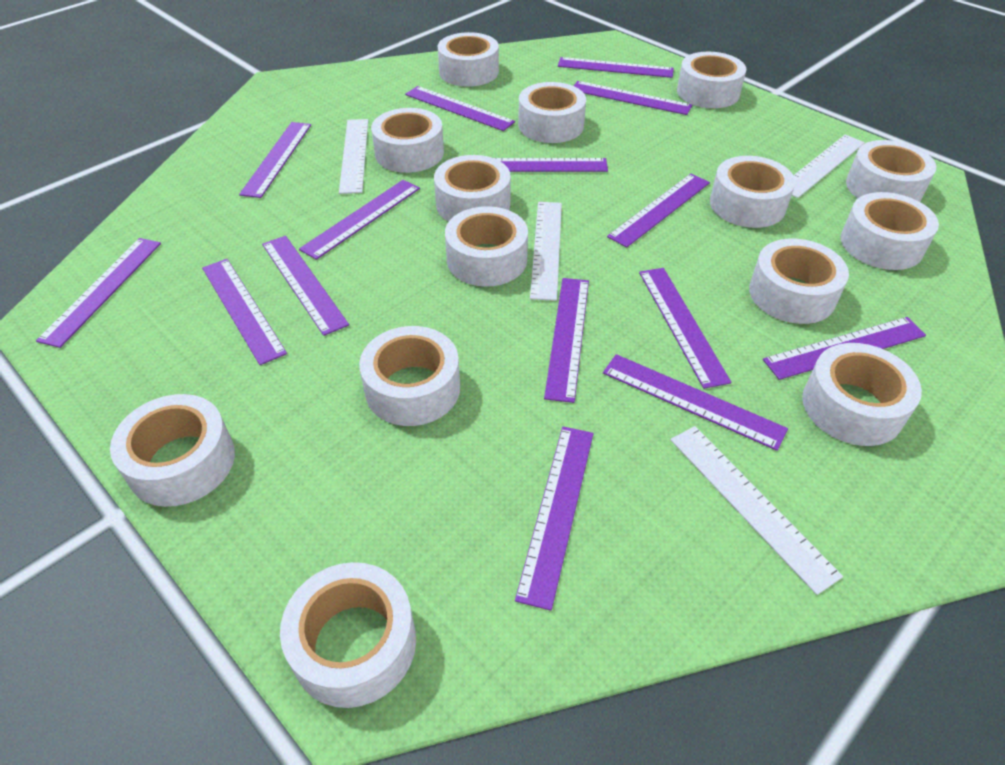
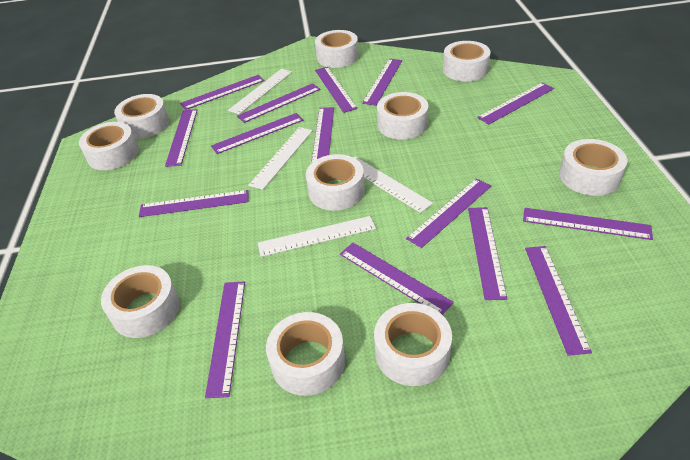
white tape: 14 -> 10

